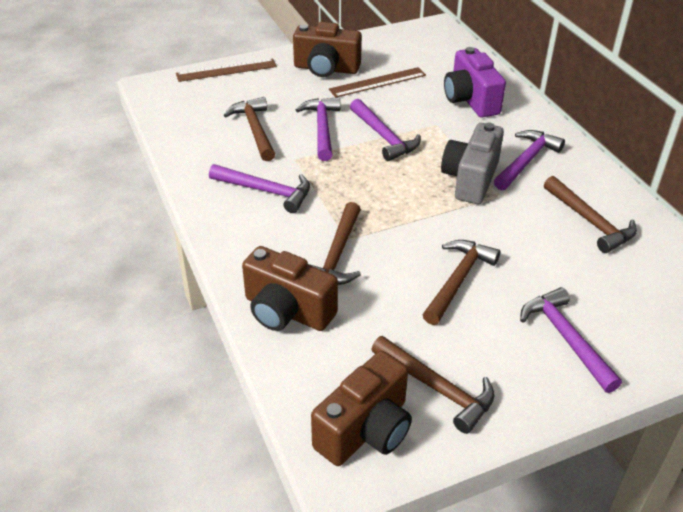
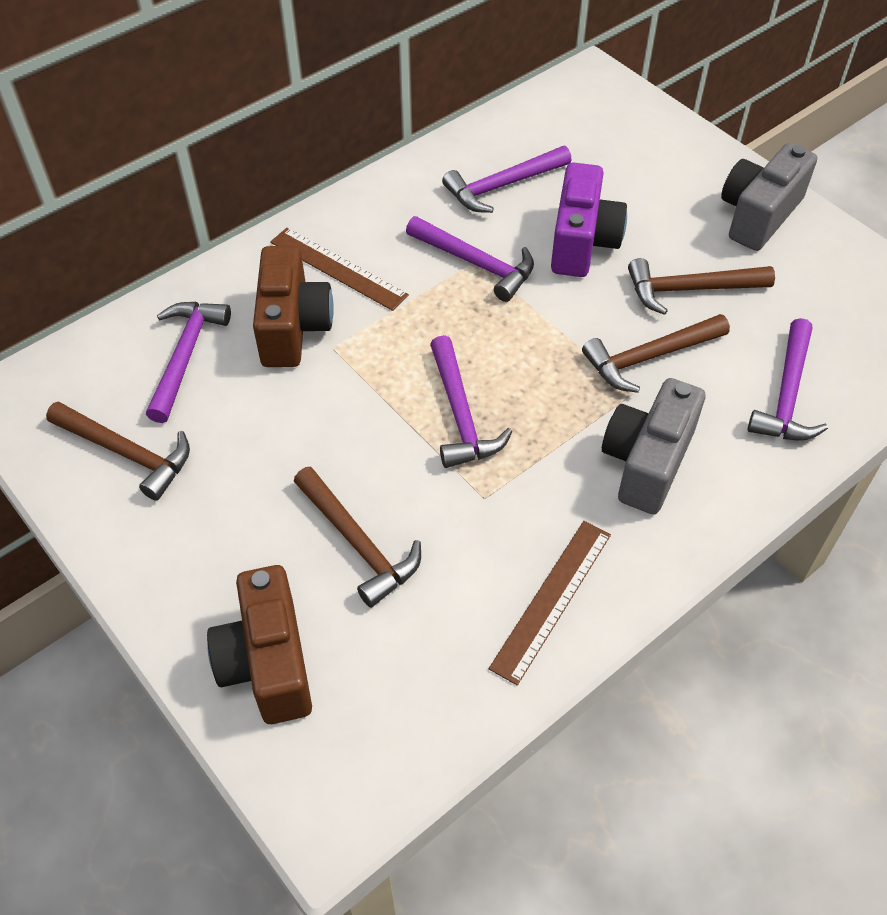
brown camera: 3 -> 2
brown hammer: 5 -> 4
grey camera: 1 -> 2

